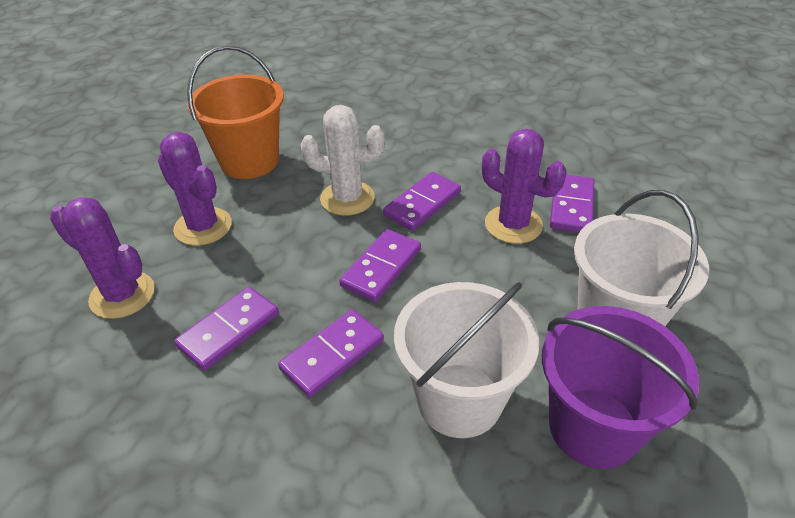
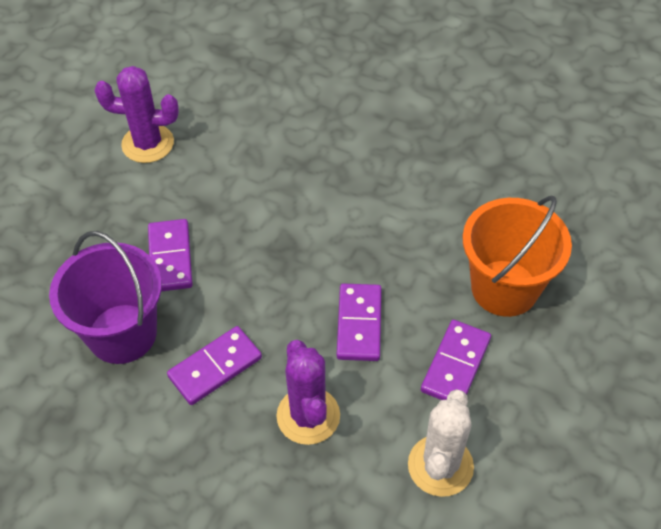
purple cactus: 3 -> 2
purple domino: 5 -> 4
white bucket: 2 -> 0

